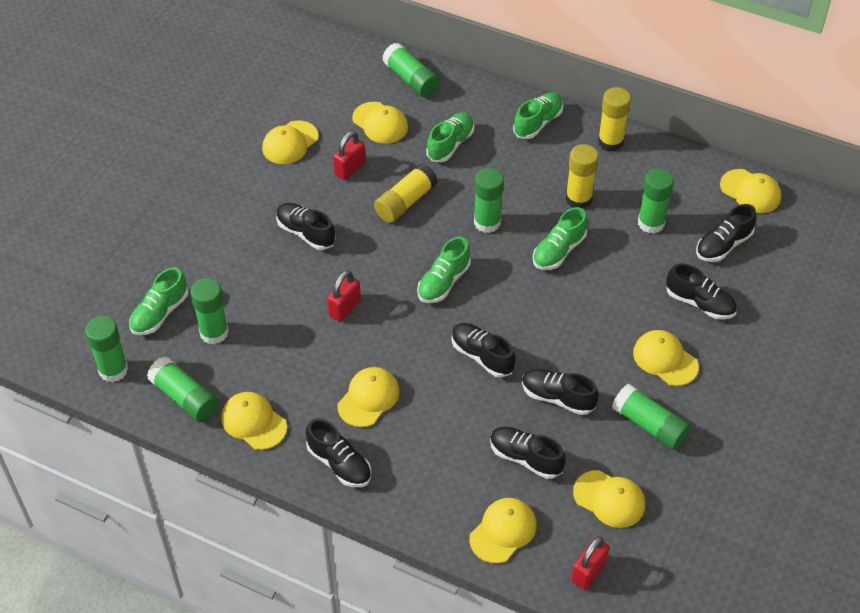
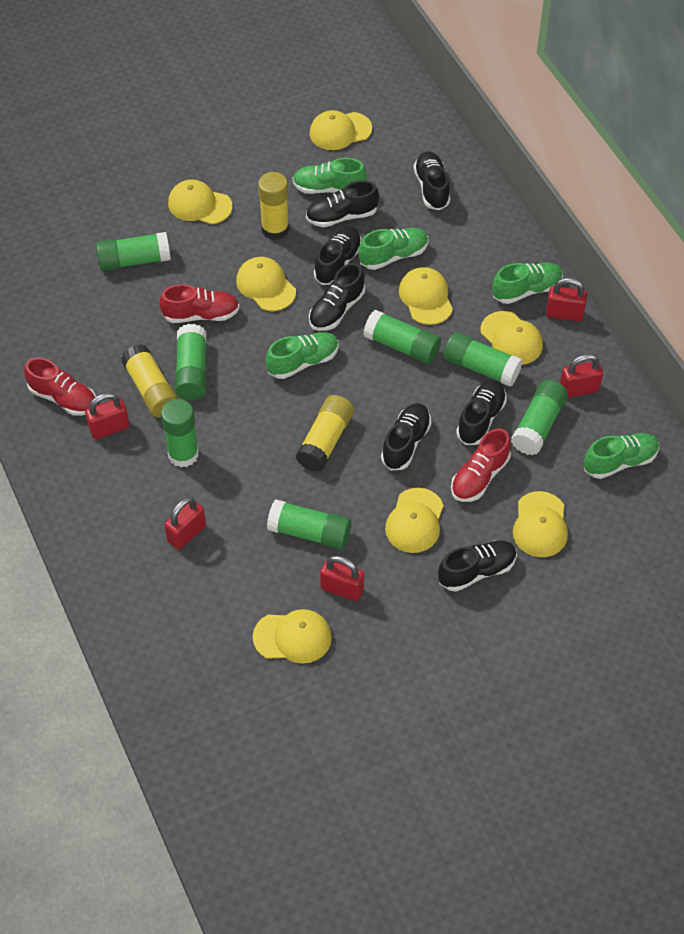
red padlock: 3 -> 5
red shoe: 0 -> 3

